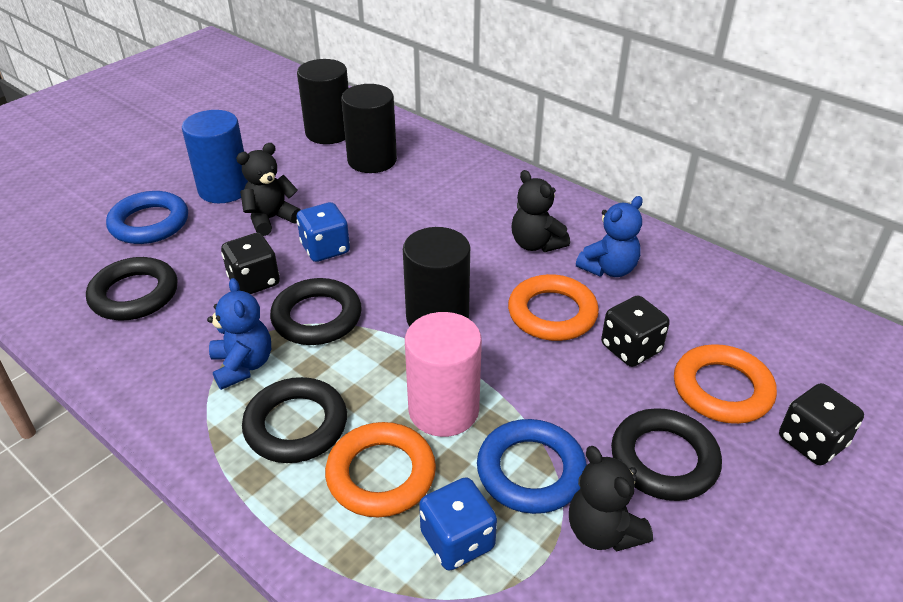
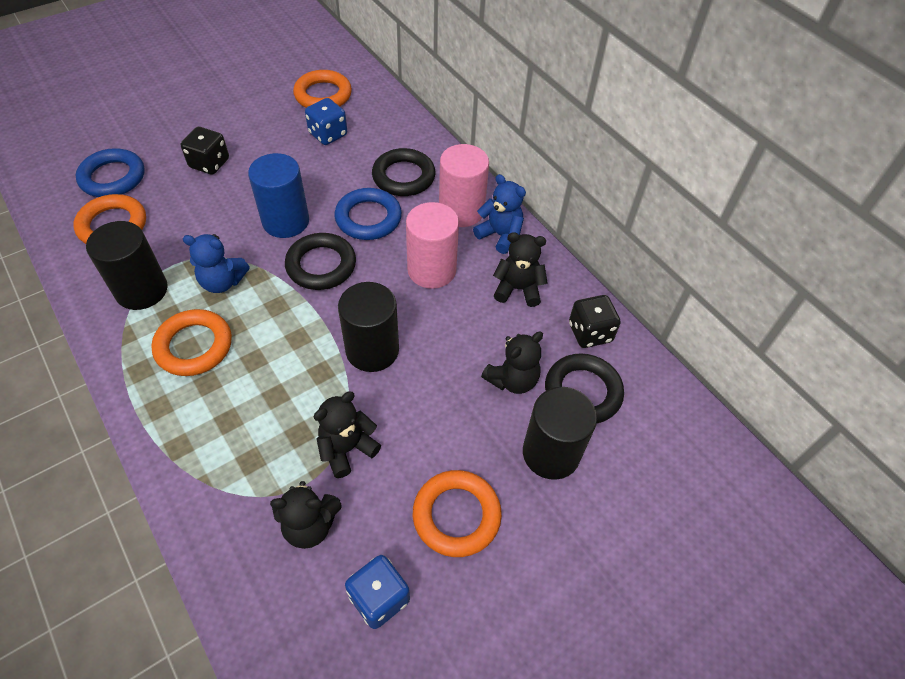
black dice: 3 -> 2
black ring: 4 -> 3
black teddy bear: 3 -> 4
orange ring: 3 -> 4
pink cylinder: 1 -> 2

